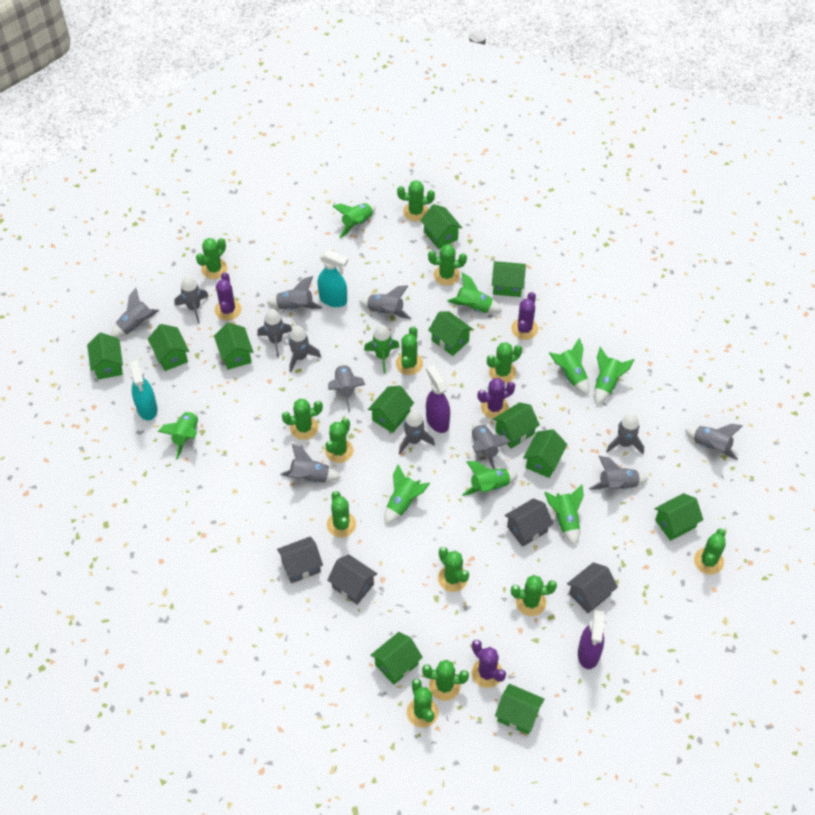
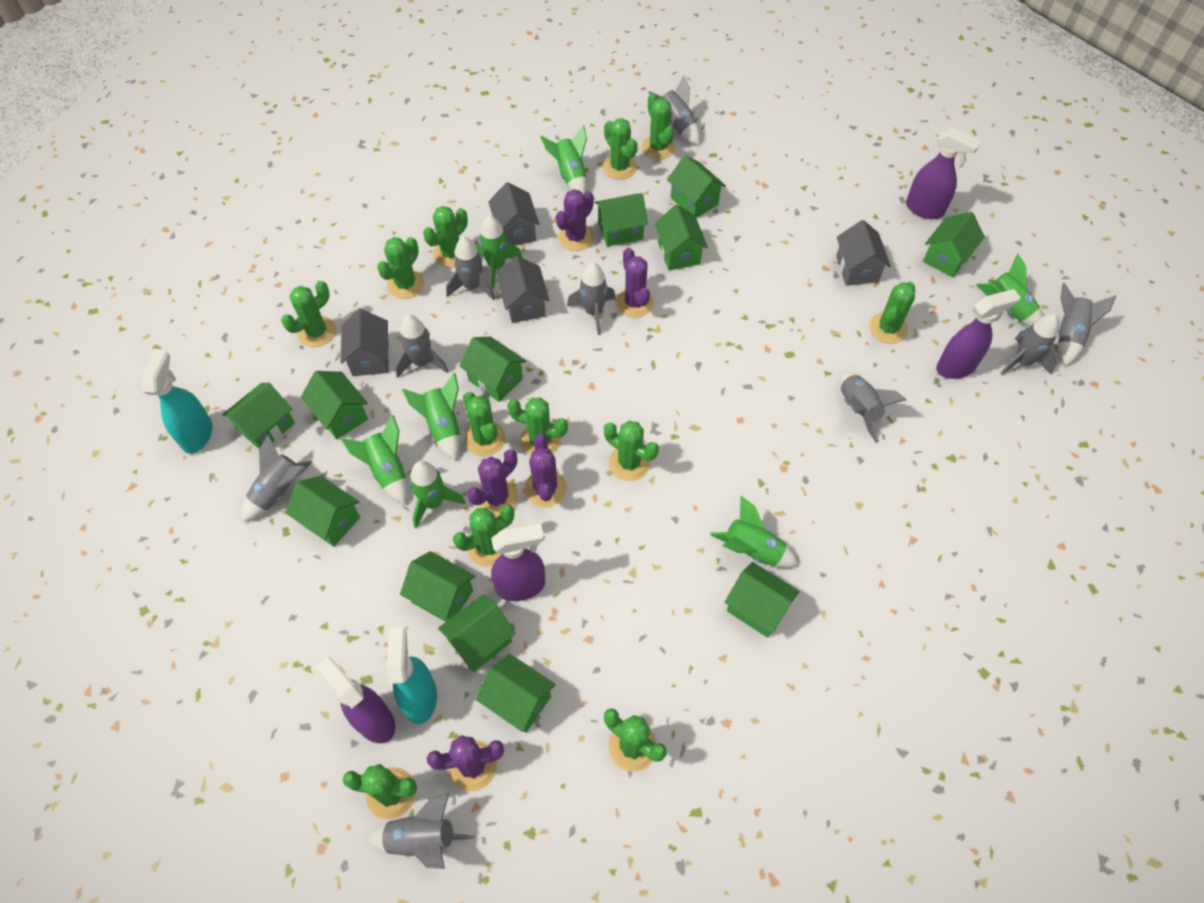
green cactus: 13 -> 12
green rocket: 9 -> 7
grey rocket: 13 -> 9
purple cactus: 4 -> 5
purple spray bottle: 2 -> 4

